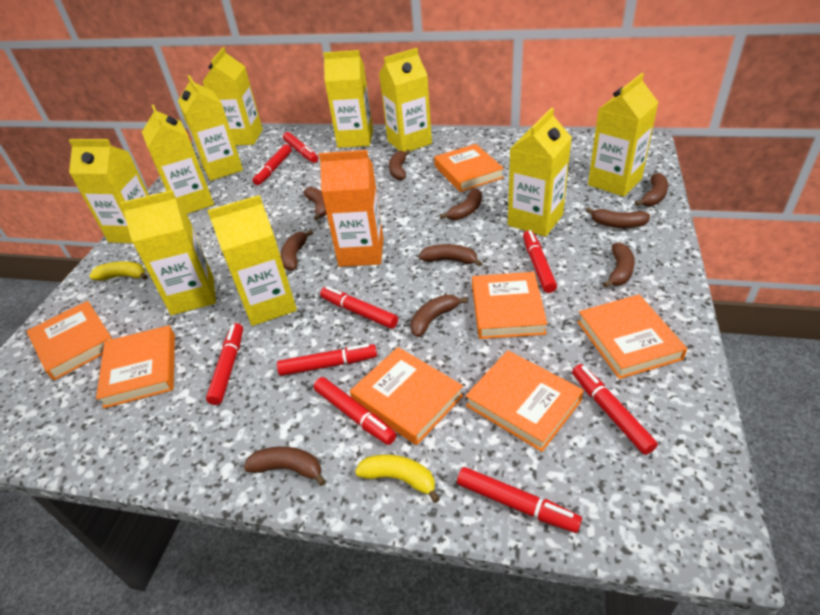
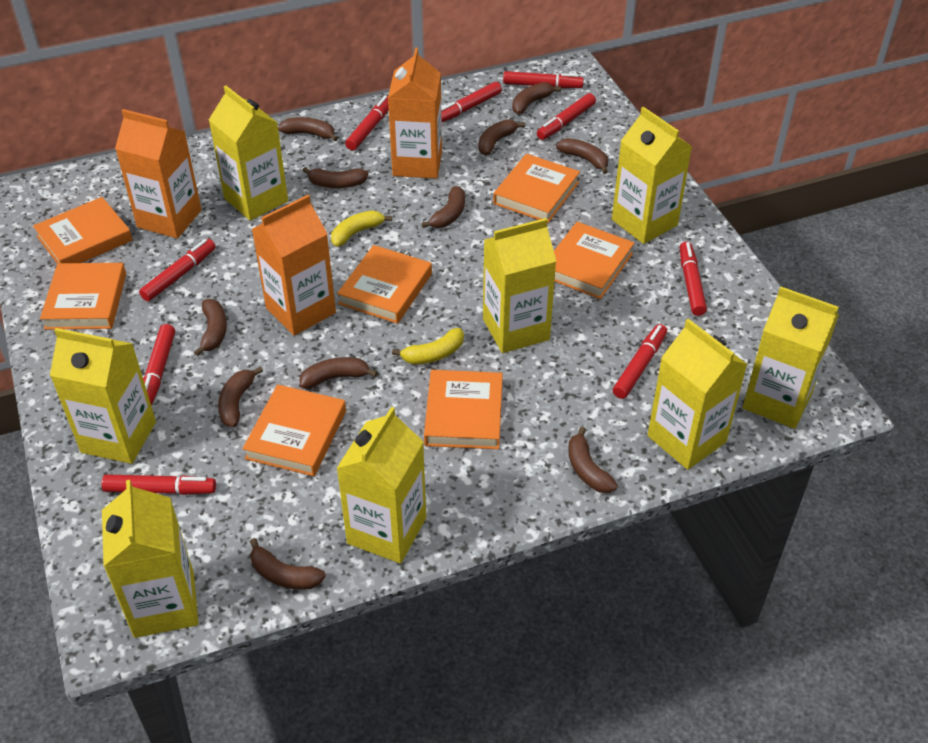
brown banana: 10 -> 11
orange carton: 1 -> 3
yellow carton: 10 -> 8

